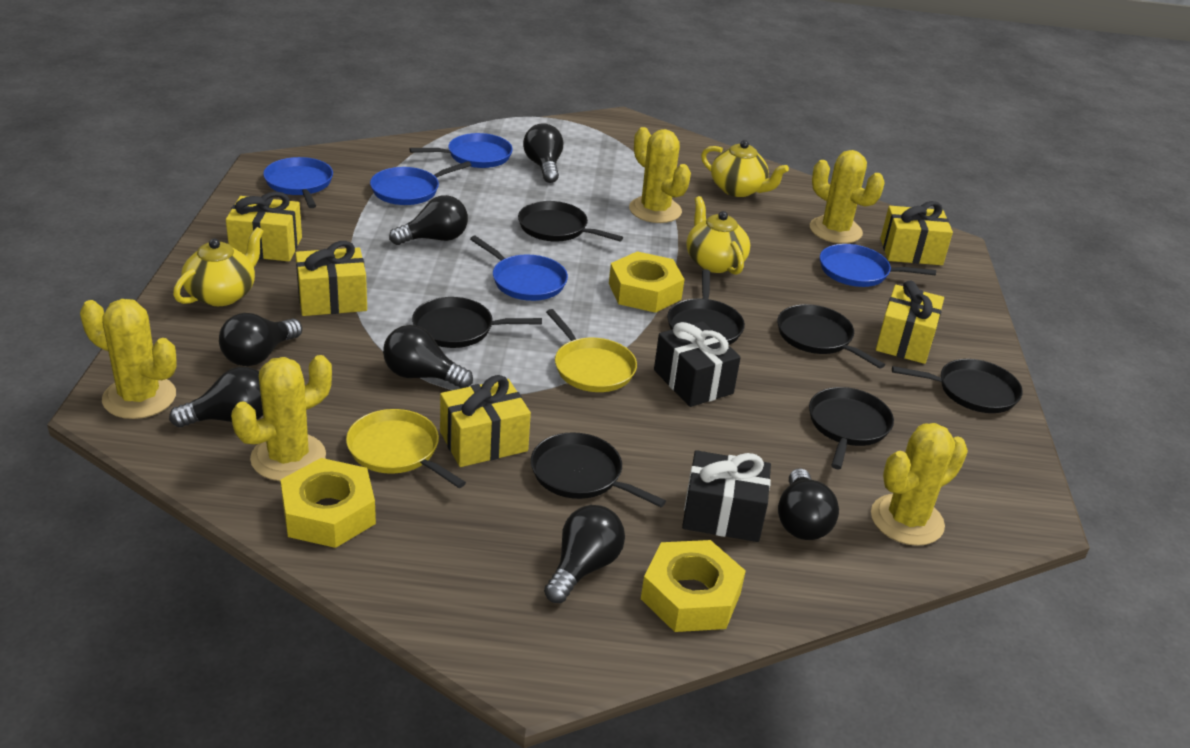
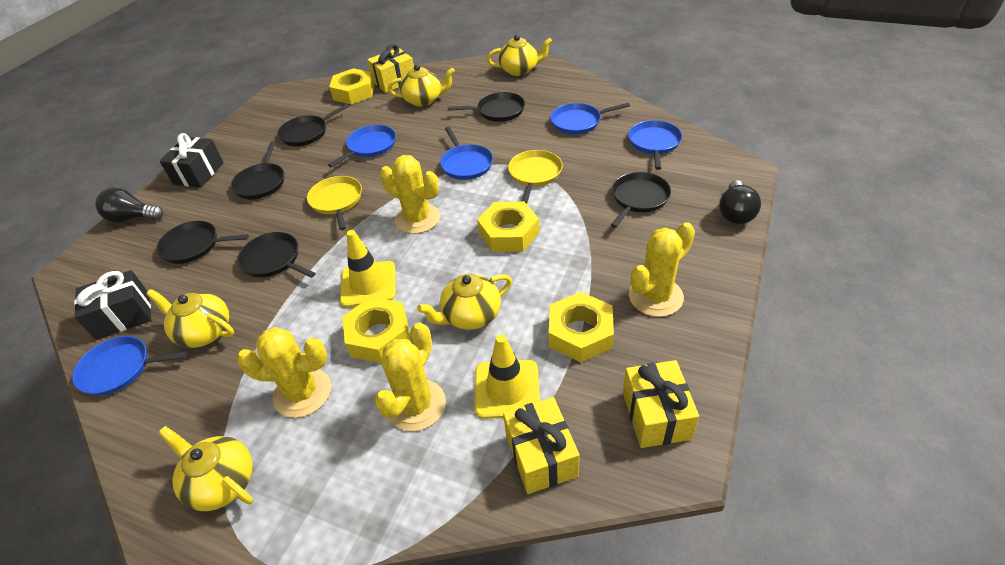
black light bulb: 7 -> 2
black pan: 7 -> 6
yellow cactus: 5 -> 4
yellow gift: 5 -> 3
yellow nut: 3 -> 4
yellow teapot: 3 -> 5
yellow traffic cone: 0 -> 2

